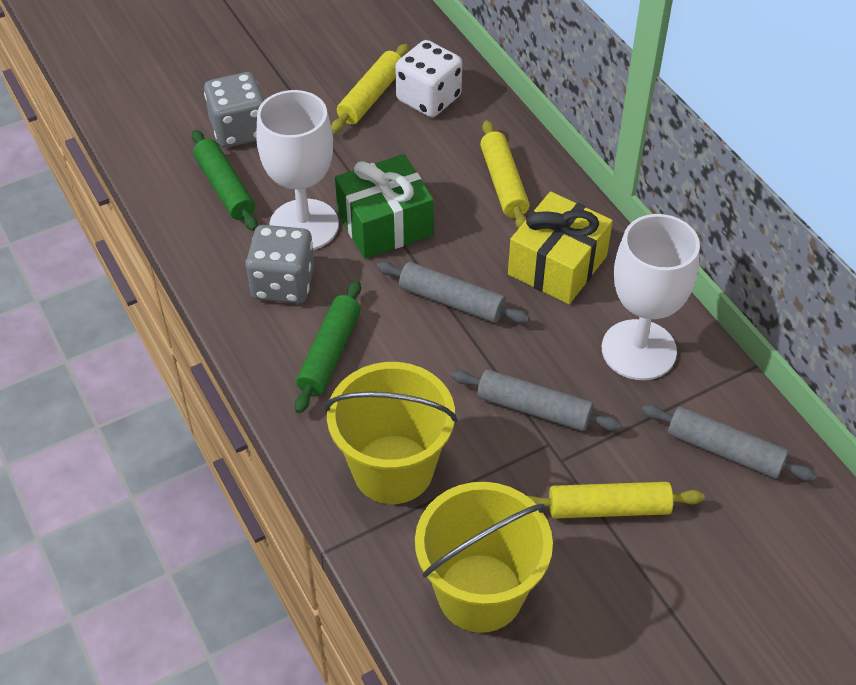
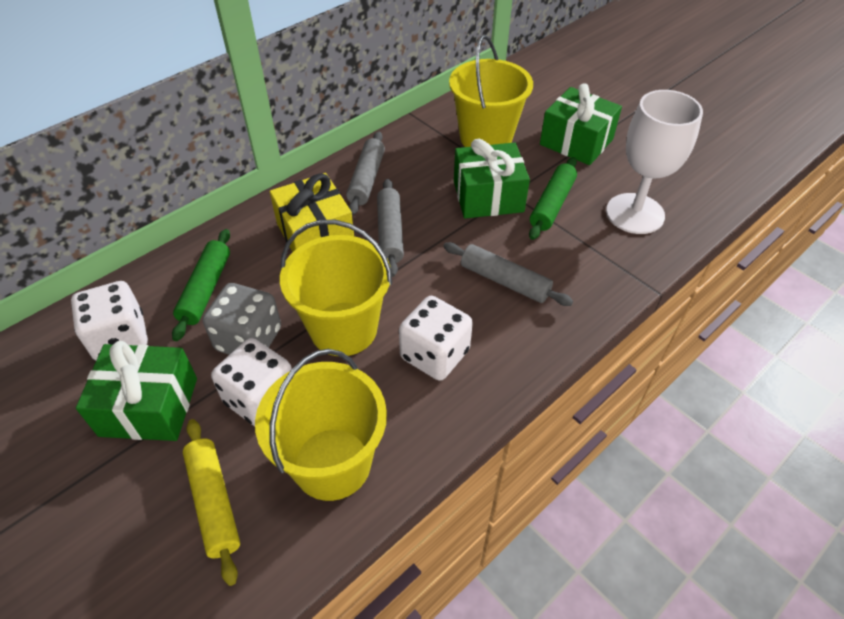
green gift: 1 -> 3
grey dice: 2 -> 1
white dice: 1 -> 3
white goblet: 2 -> 1
yellow bucket: 2 -> 3
yellow rolling pin: 3 -> 1

